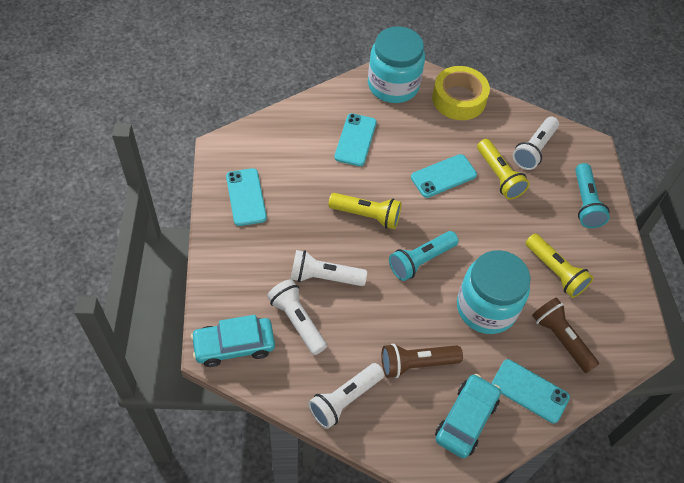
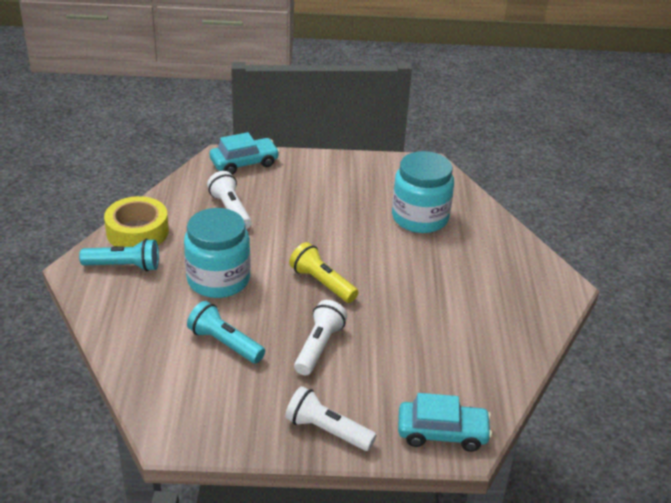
brown flashlight: 2 -> 0
turquoise phone: 4 -> 0
white flashlight: 4 -> 3
yellow flashlight: 3 -> 1

